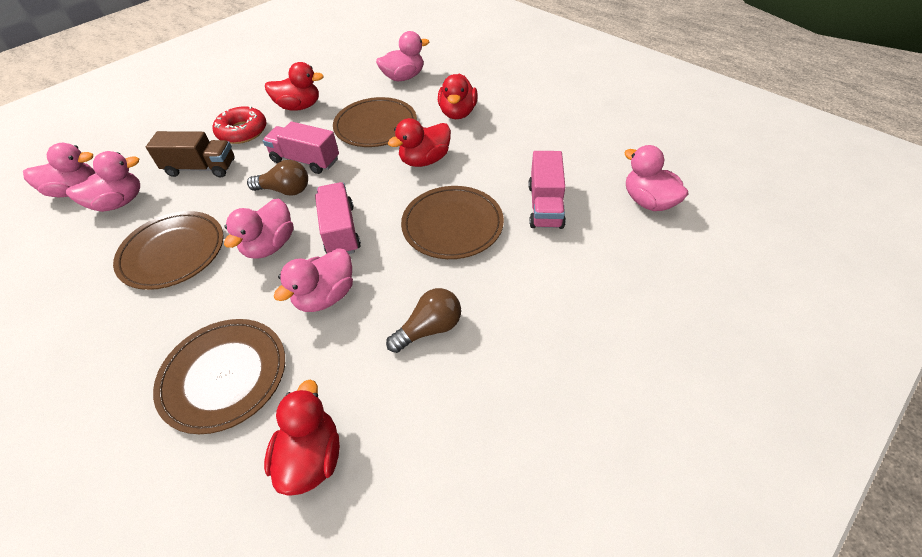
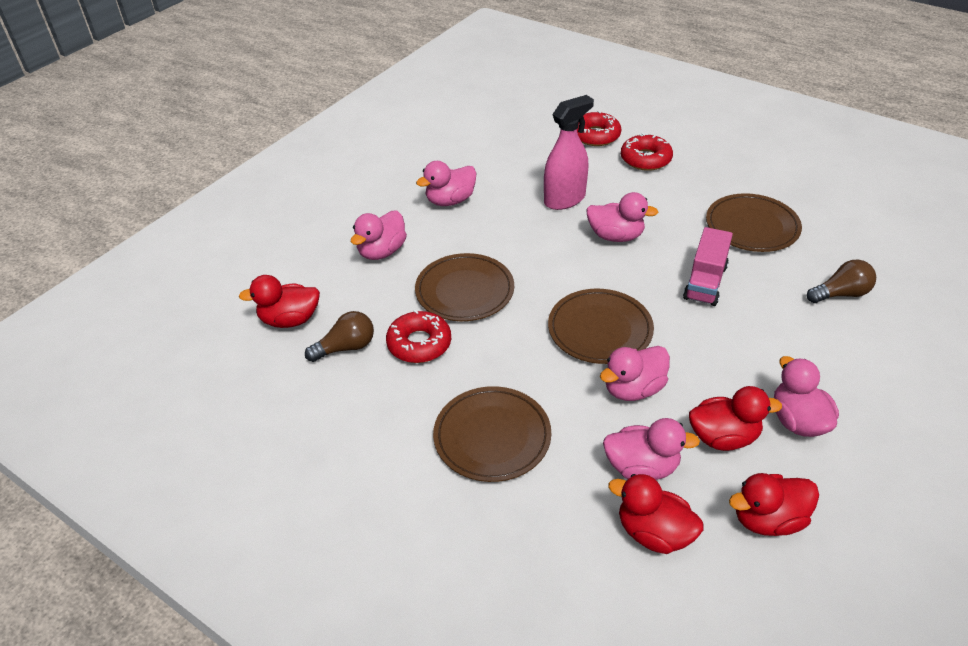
brown truck: 1 -> 0
pink spray bottle: 0 -> 1
pink truck: 3 -> 1
red donut: 1 -> 3

